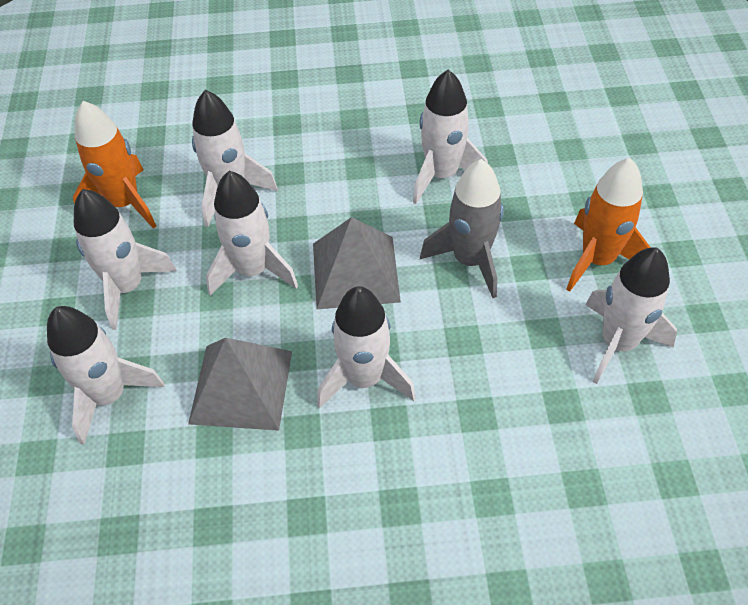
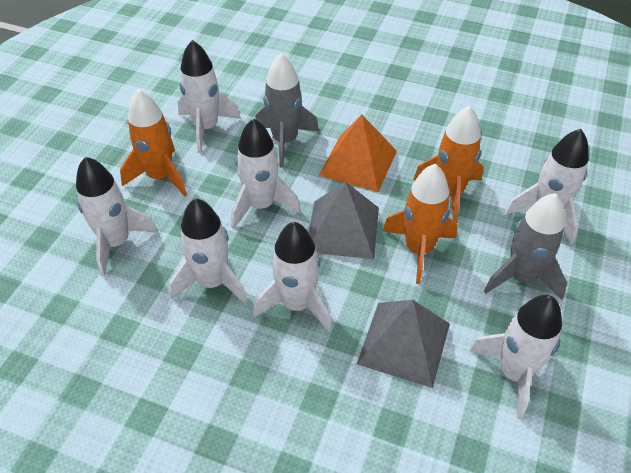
grey rocket: 1 -> 2
orange pyramid: 0 -> 1
orange rocket: 2 -> 3

